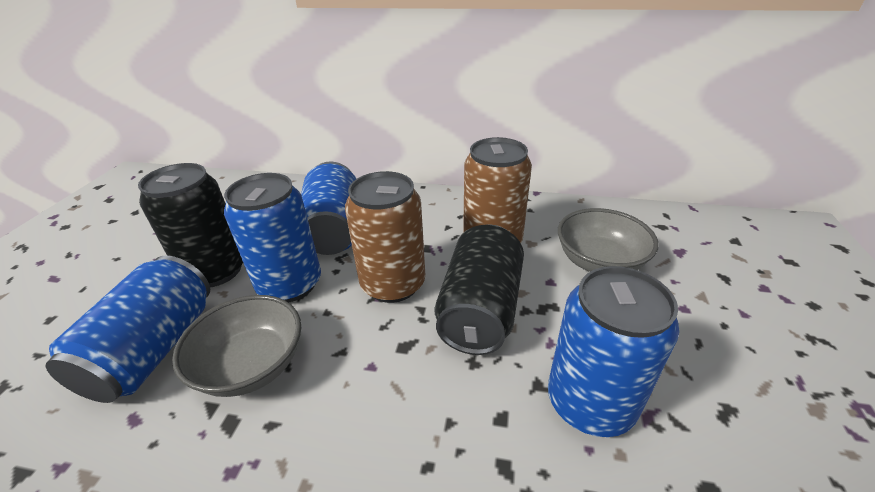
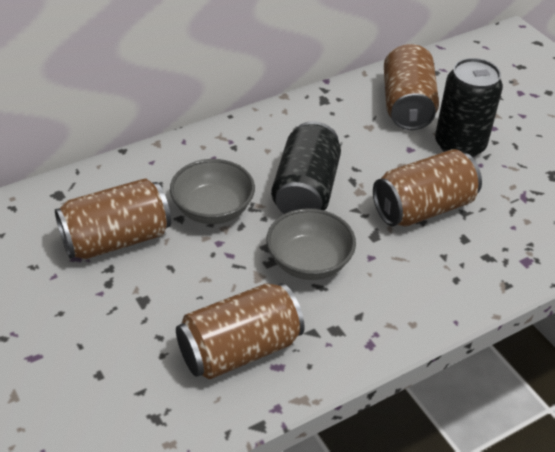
blue can: 4 -> 0
brown can: 2 -> 4

